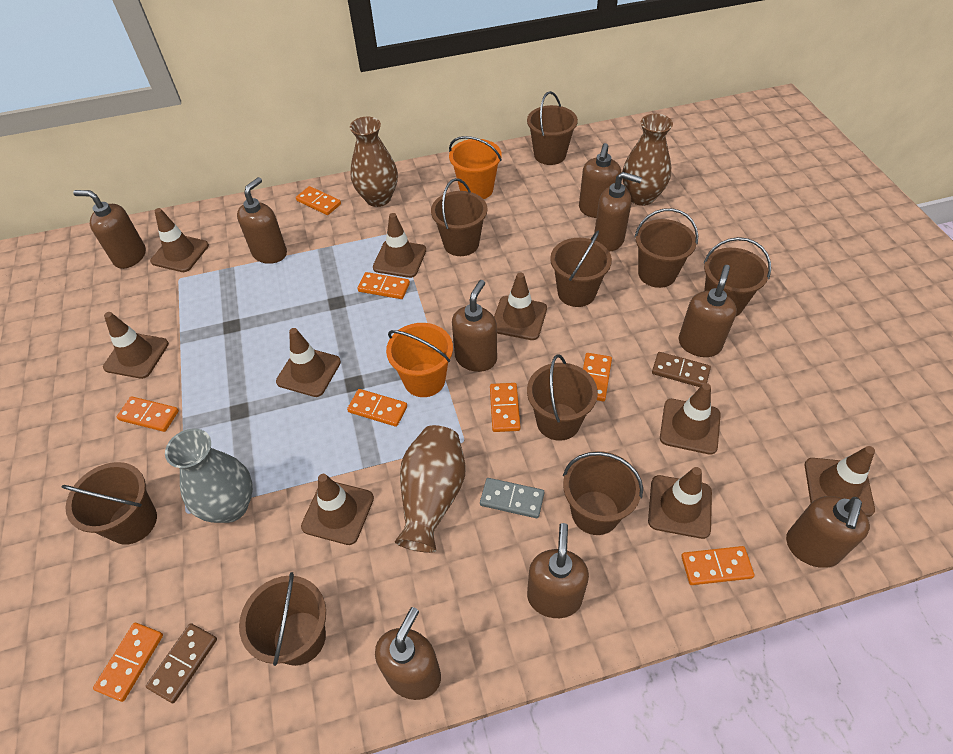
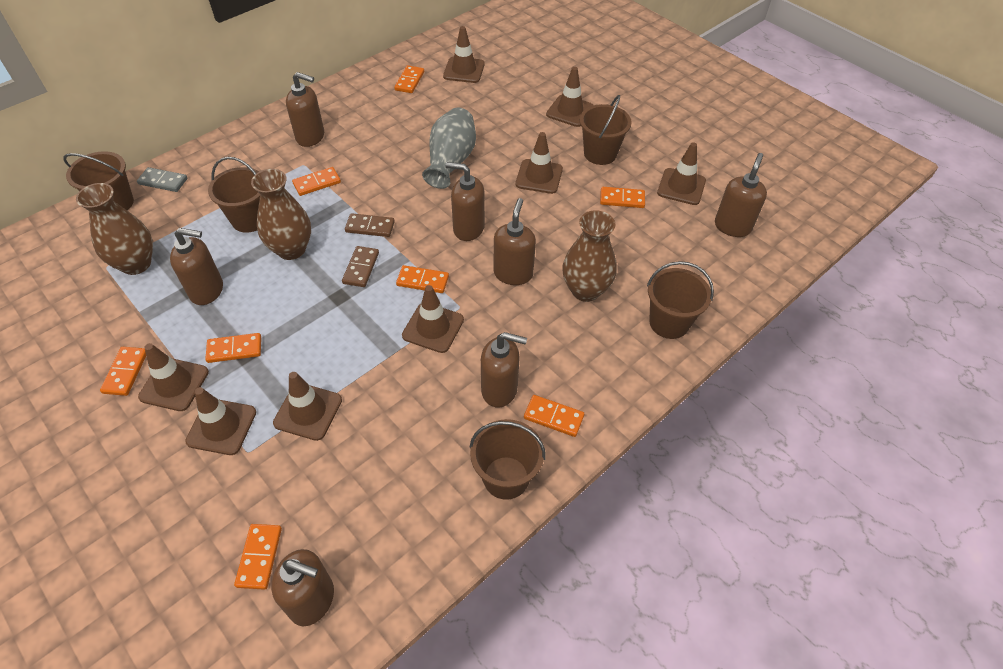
brown bucket: 9 -> 5
brown soap dispenser: 9 -> 7
brown traffic cone: 9 -> 8
orange bucket: 2 -> 0

